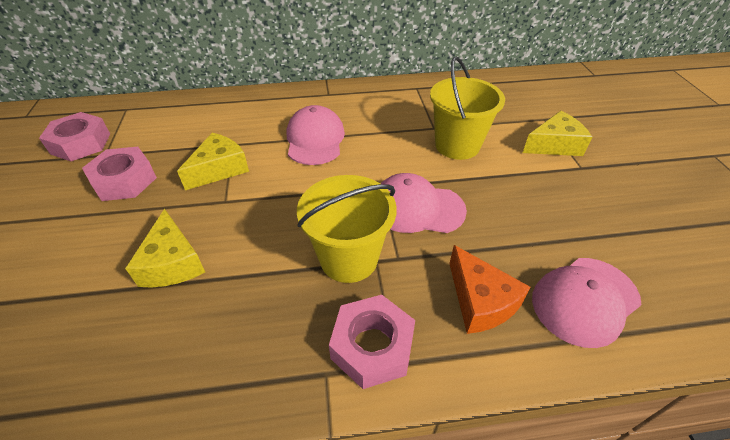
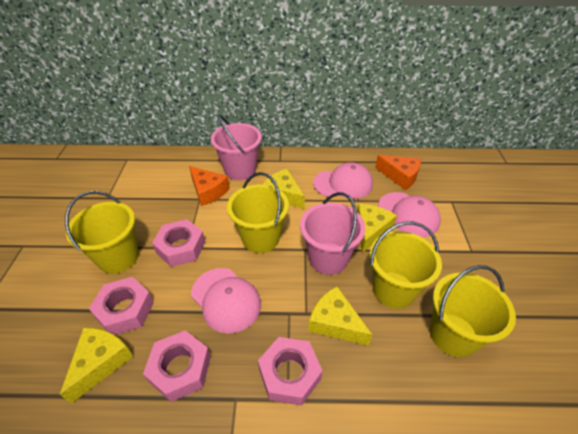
orange cheese: 1 -> 2
pink bucket: 0 -> 2
pink nut: 3 -> 4
yellow bucket: 2 -> 4
yellow cheese: 3 -> 4

